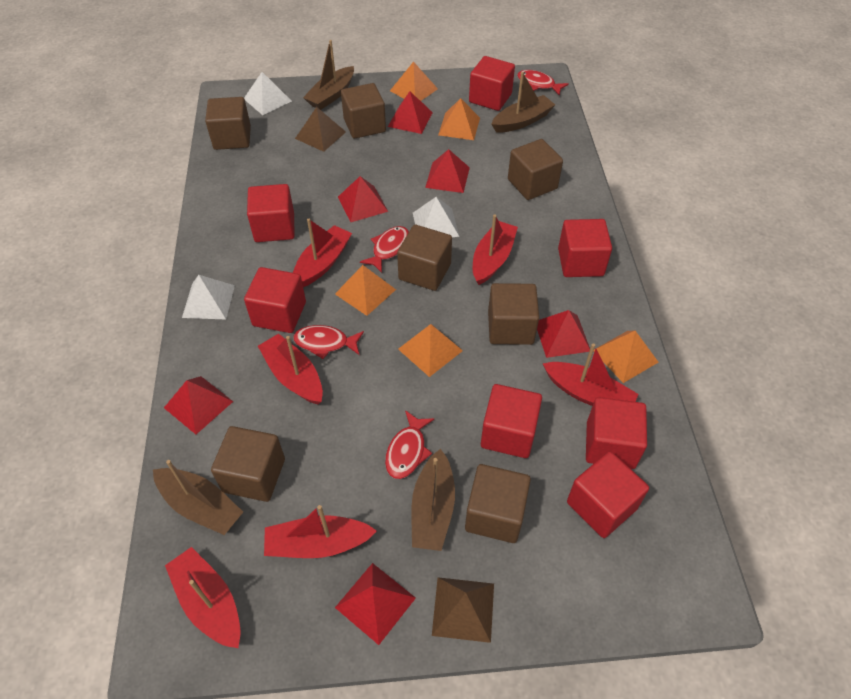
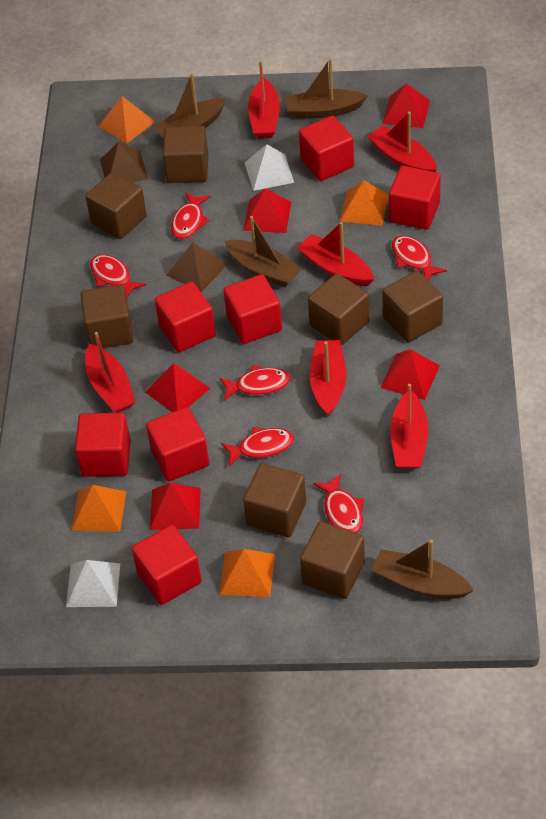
orange pyramid: 5 -> 4
red fish: 4 -> 6
red pyramid: 6 -> 5
white pyramid: 3 -> 2

